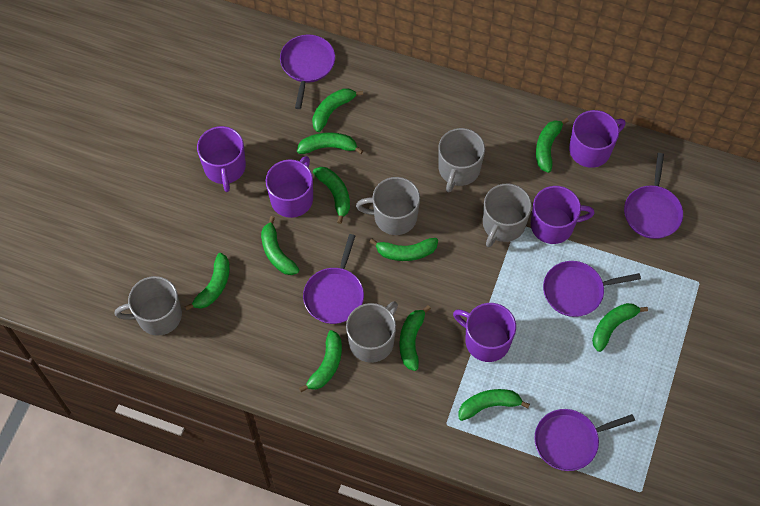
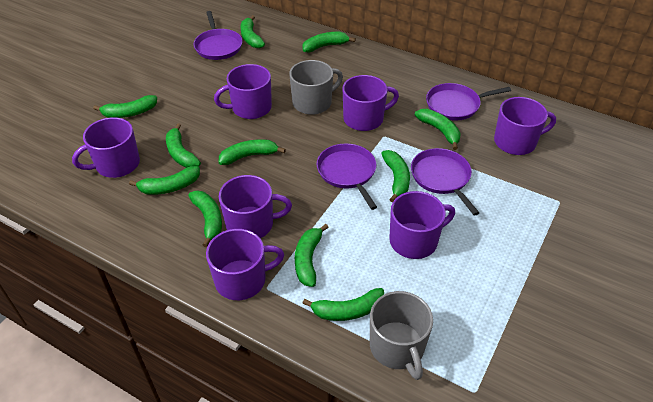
grey mug: 5 -> 2
purple mug: 5 -> 7
purple pan: 5 -> 4

